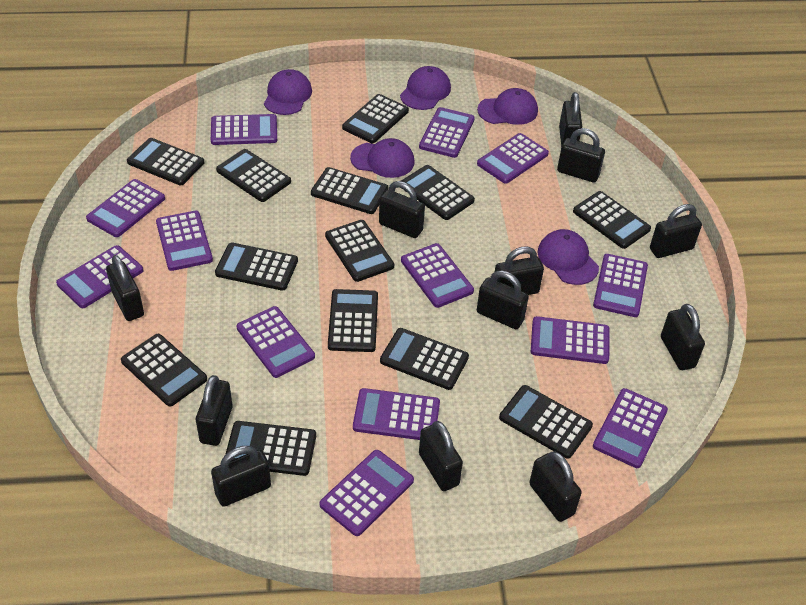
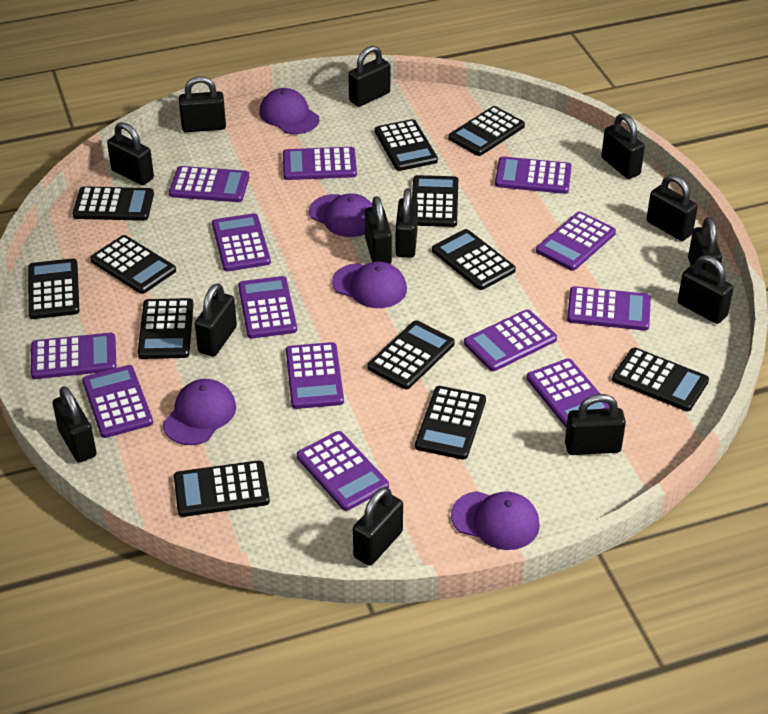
black calculator: 13 -> 12
black padlock: 12 -> 13

